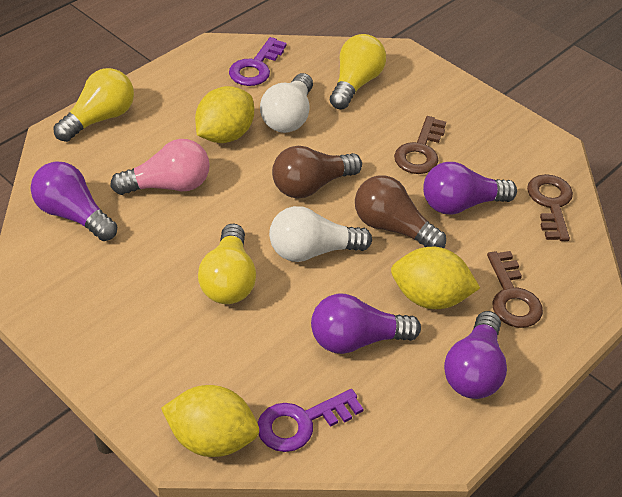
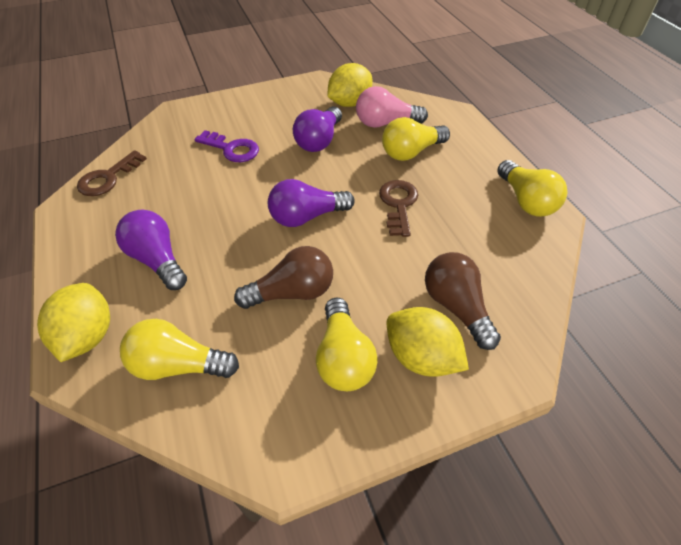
brown key: 3 -> 2
purple key: 2 -> 1
purple light bulb: 4 -> 3
white light bulb: 2 -> 0
yellow light bulb: 3 -> 4

